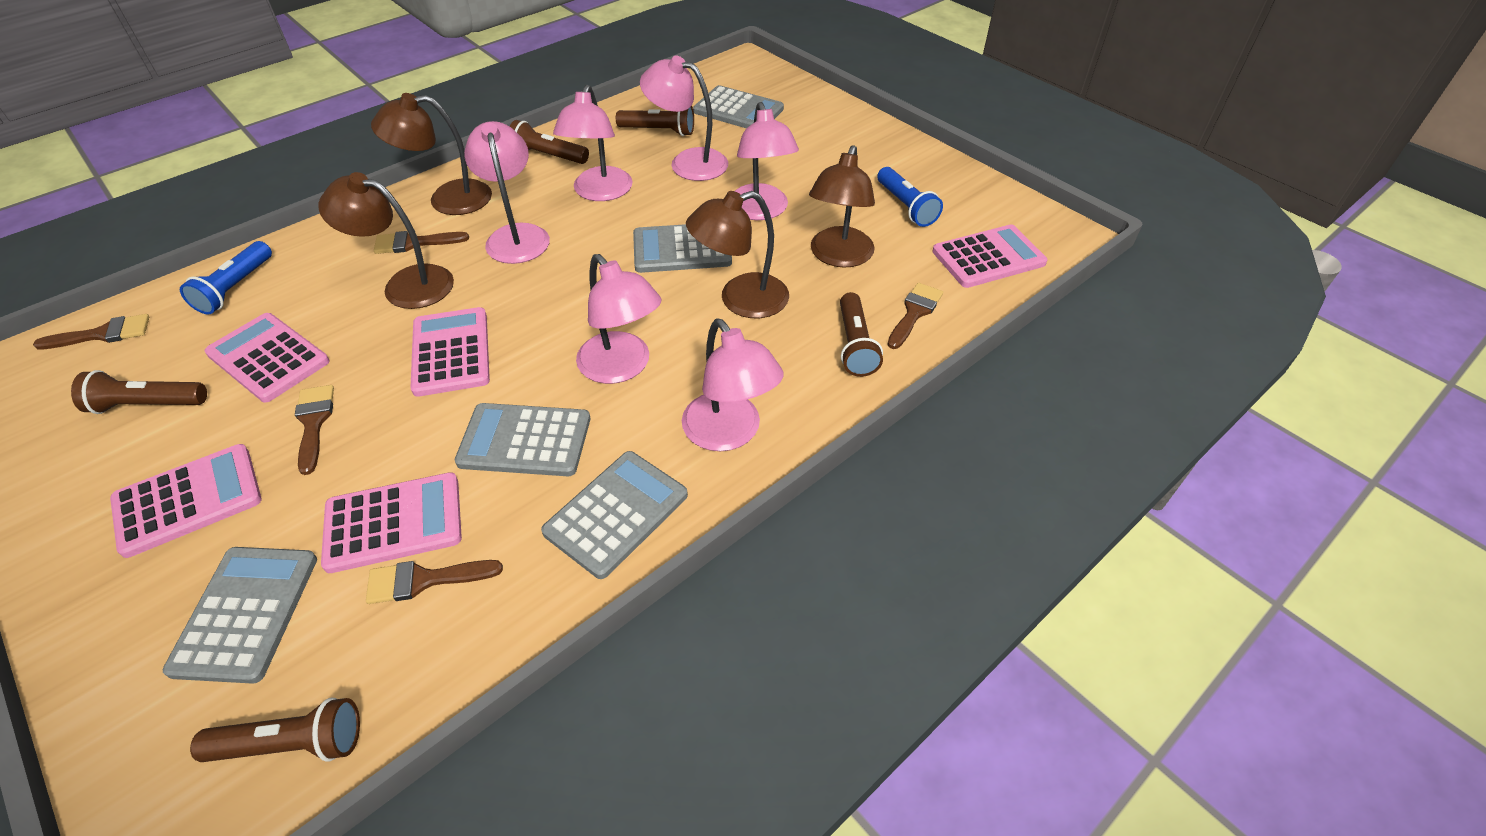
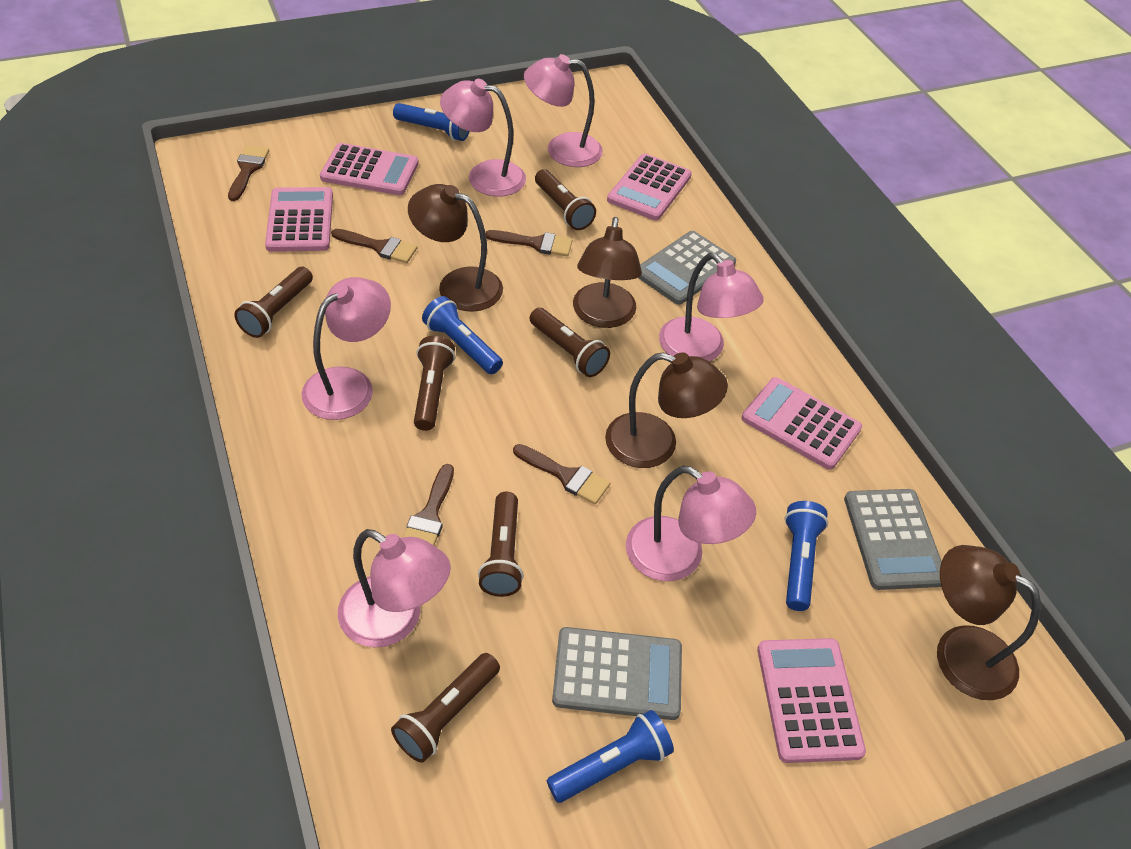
blue flashlight: 2 -> 4
brown flashlight: 5 -> 6
grey calculator: 5 -> 3

